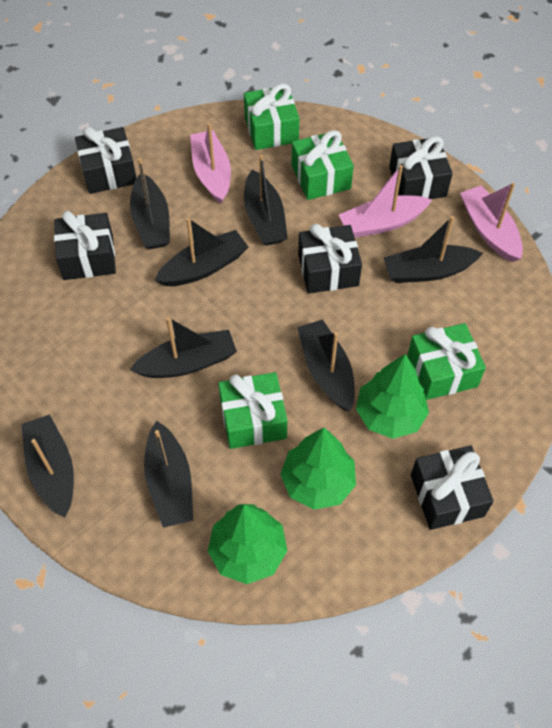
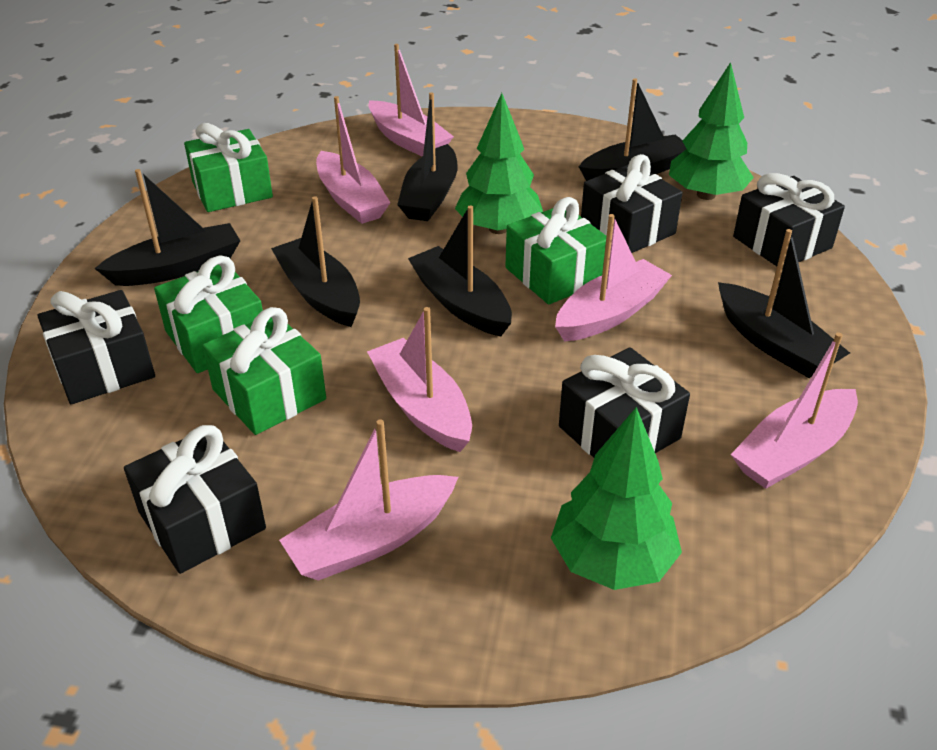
black boat: 8 -> 6
pink boat: 3 -> 6

